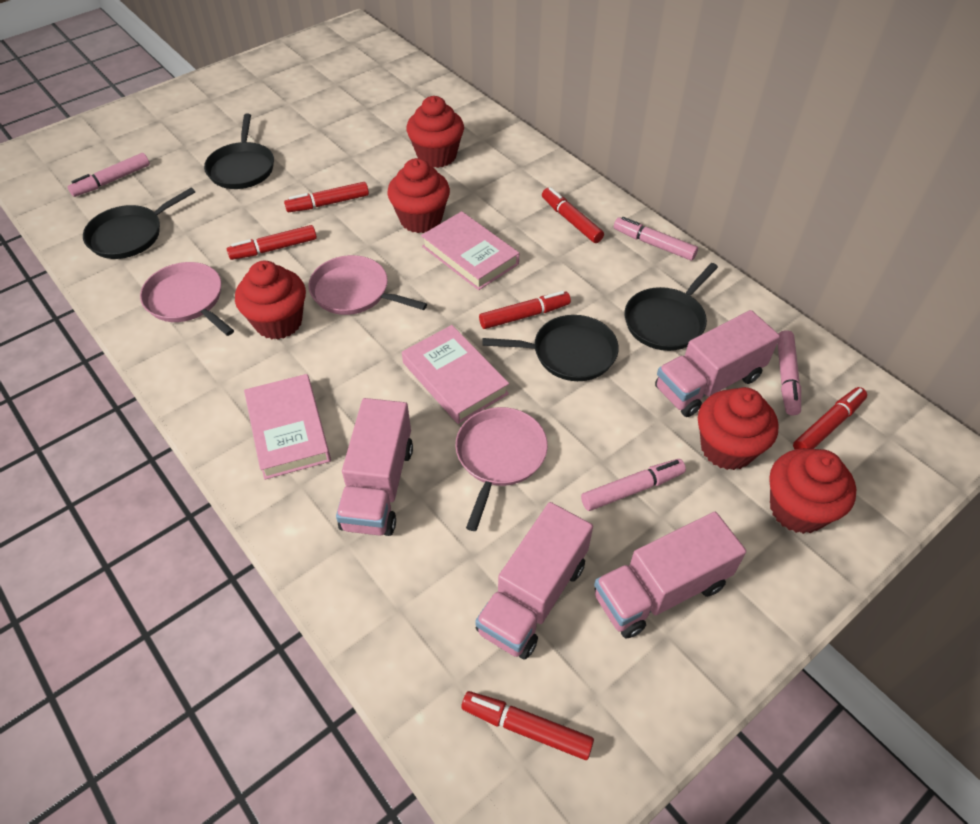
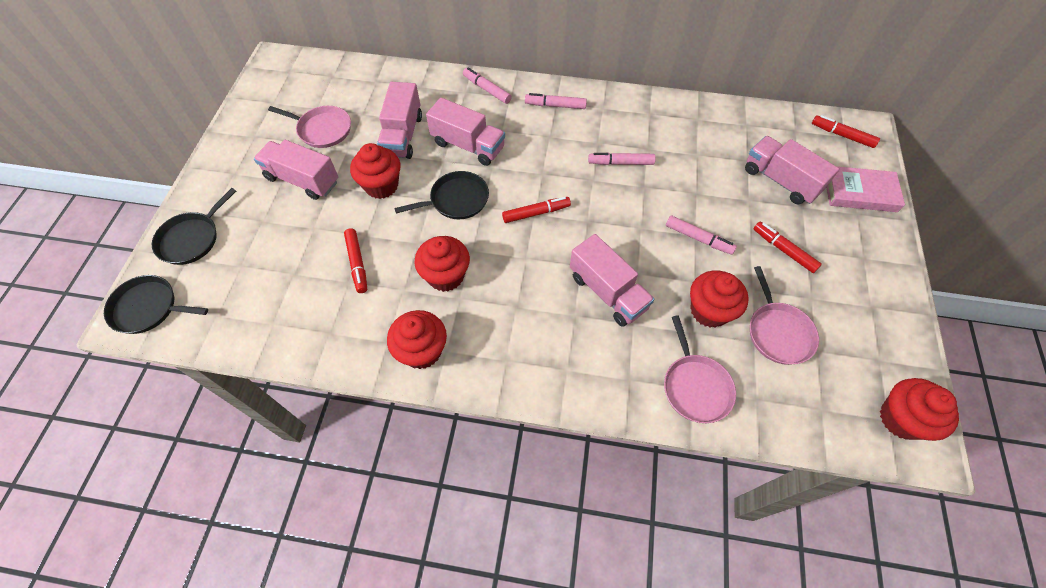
black pan: 4 -> 3
pink book: 3 -> 1
pink truck: 4 -> 5
red marker: 6 -> 4

